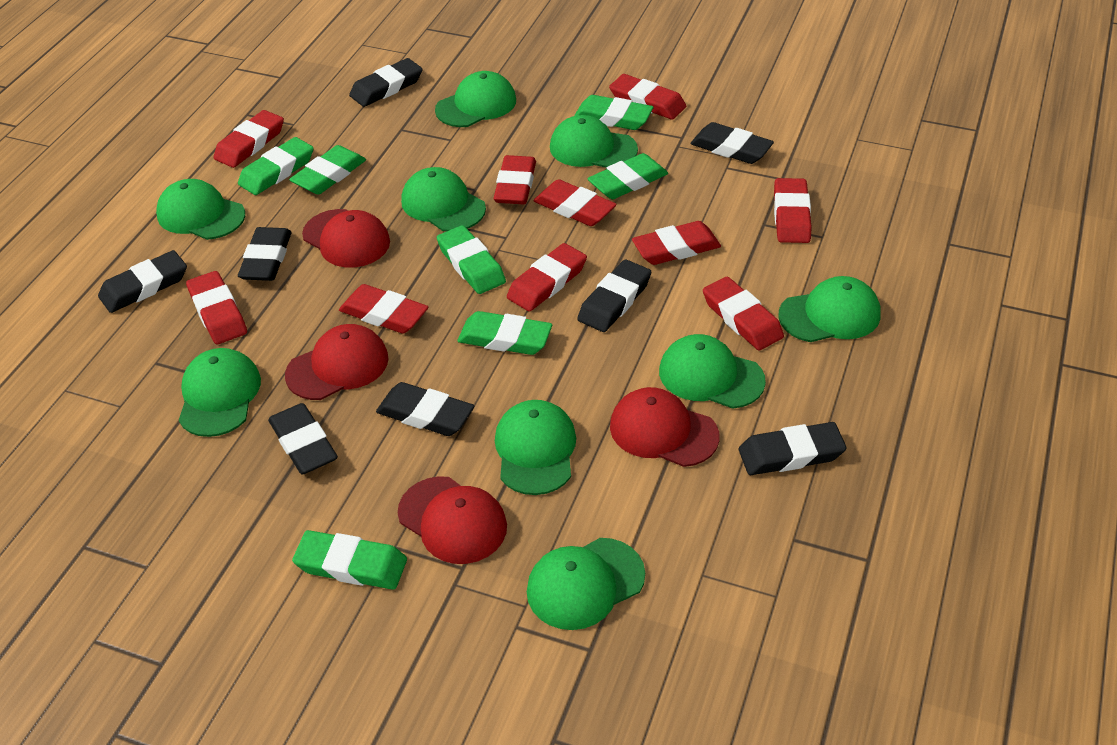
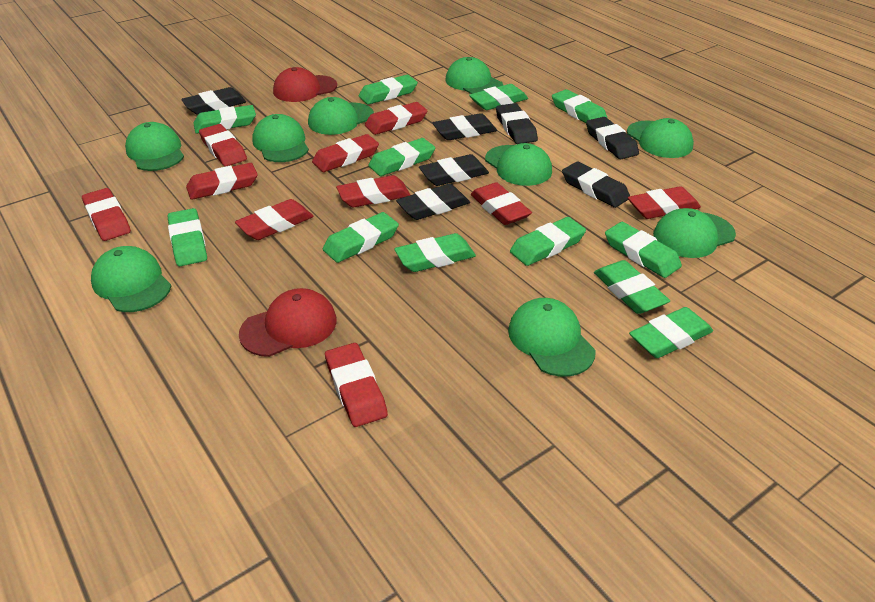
black eraser: 8 -> 7
green eraser: 7 -> 12
red cap: 4 -> 2

